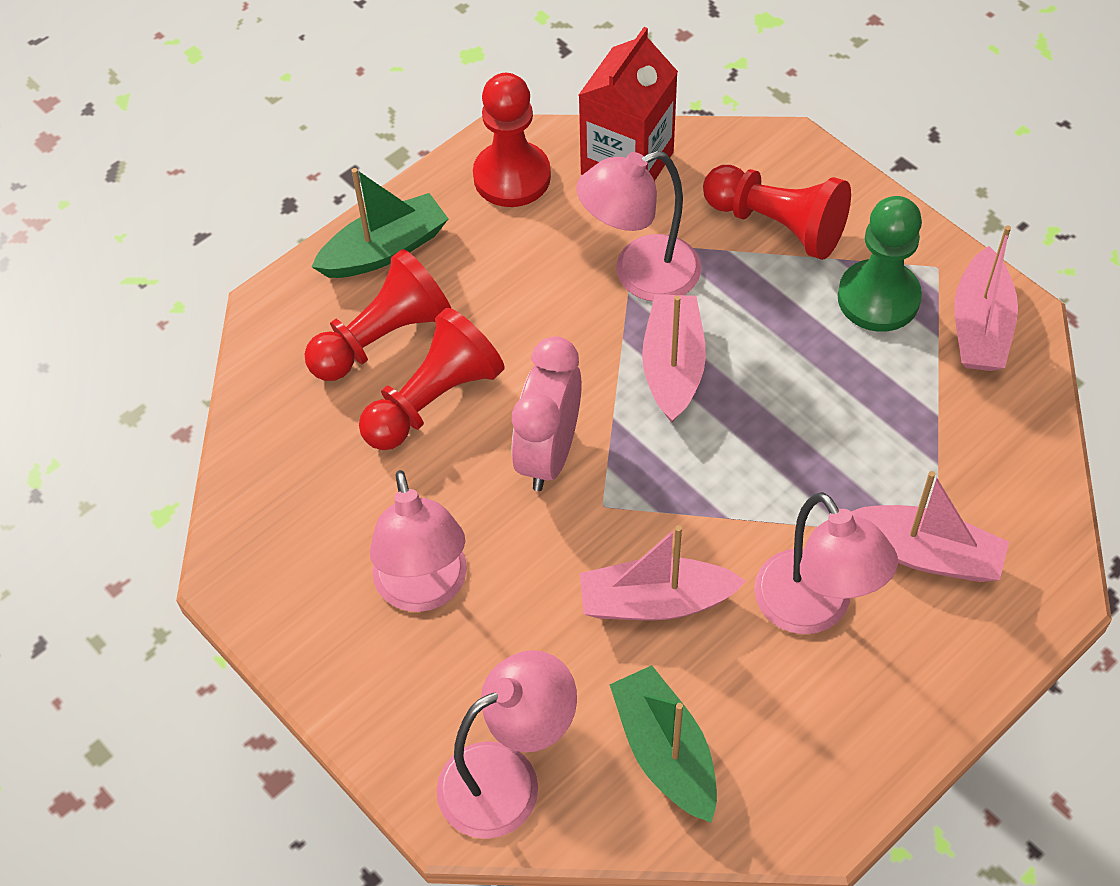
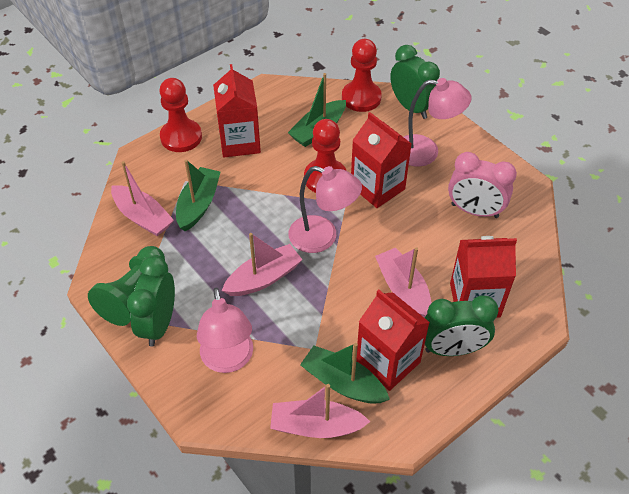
green boat: 2 -> 3
green clock: 0 -> 3
pink lamp: 4 -> 3
red carton: 1 -> 4
red pawn: 4 -> 3

